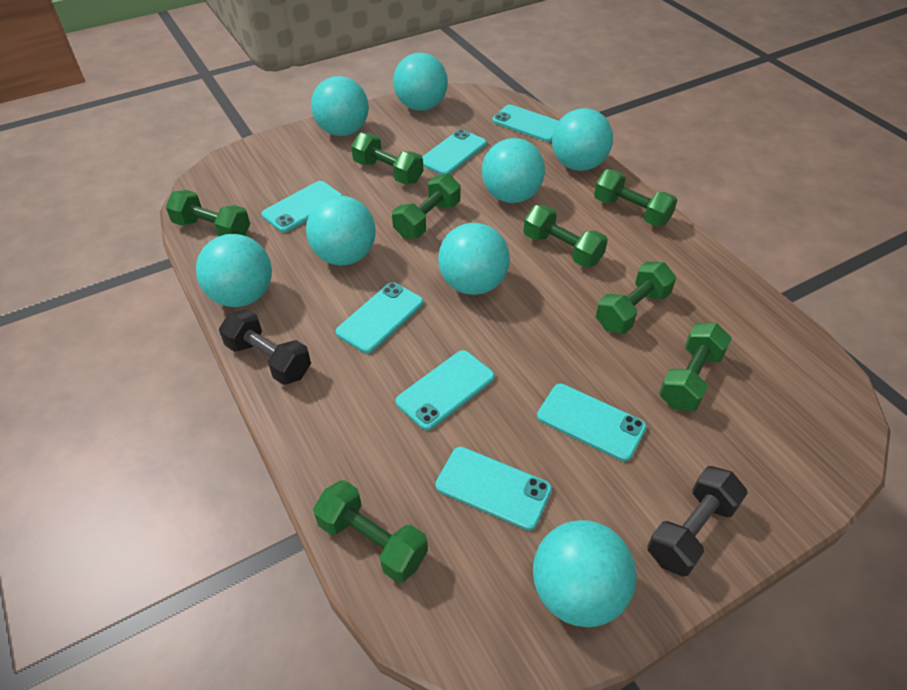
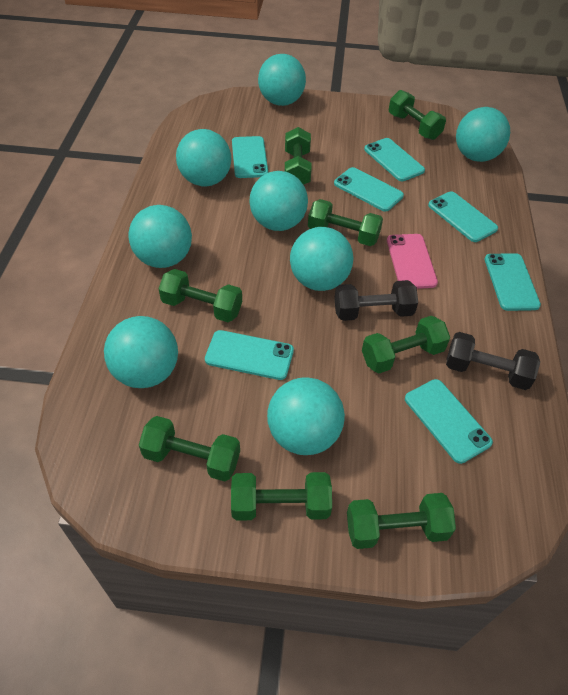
pink phone: 0 -> 1

